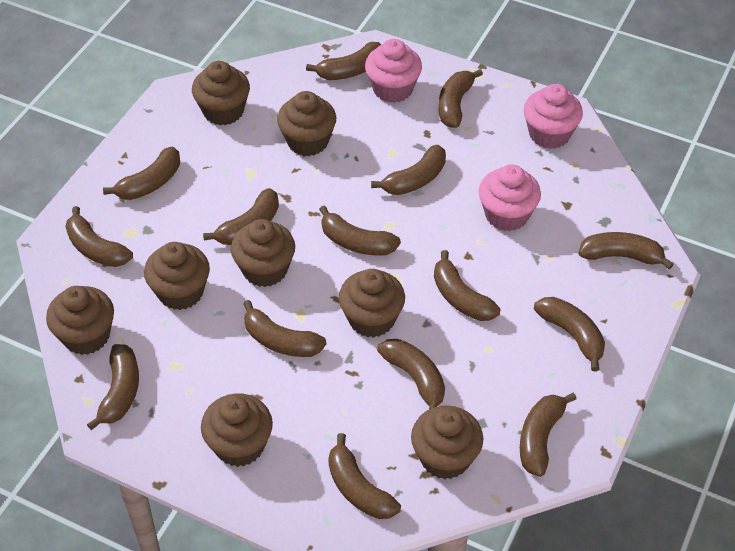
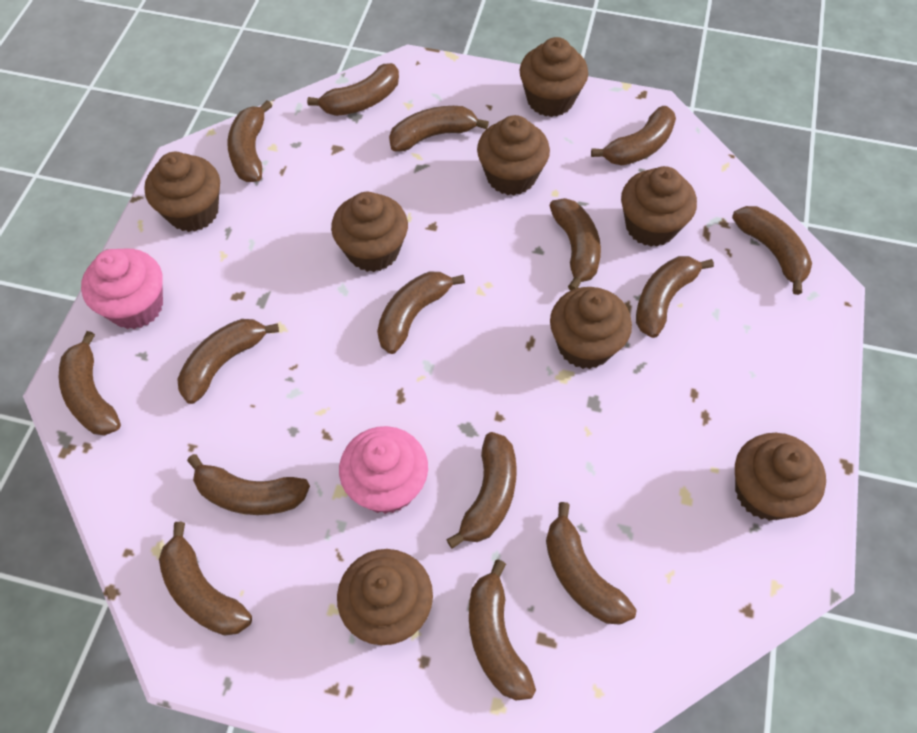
pink cupcake: 3 -> 2

